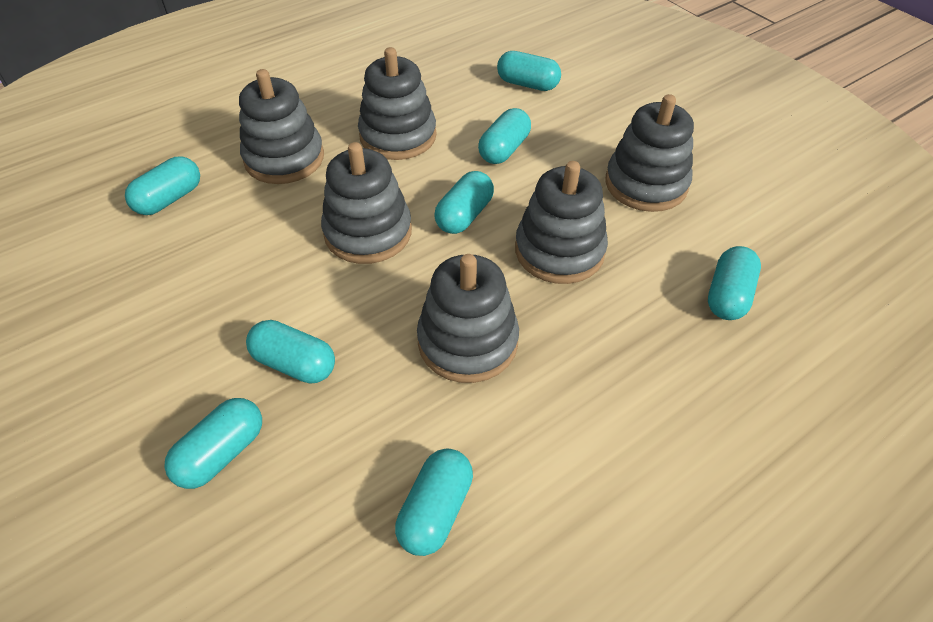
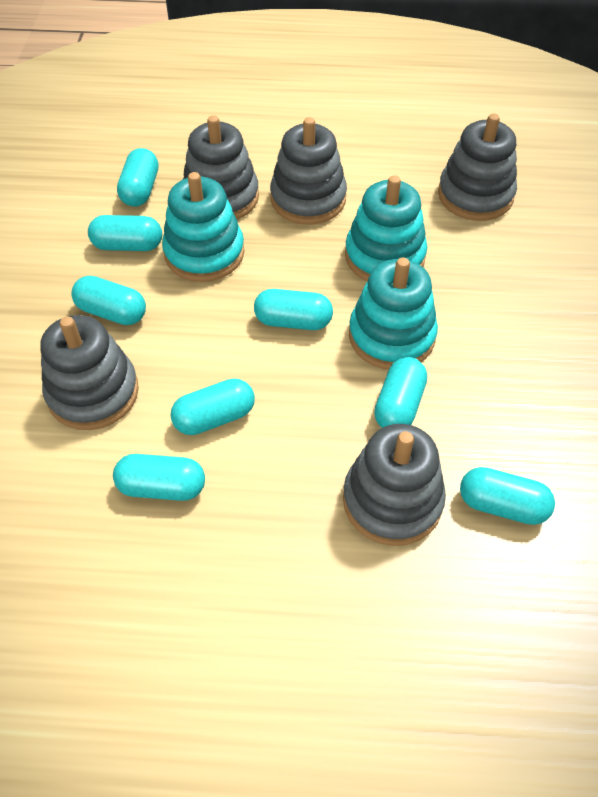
grey stacking toy: 6 -> 5
turquoise stacking toy: 0 -> 3

